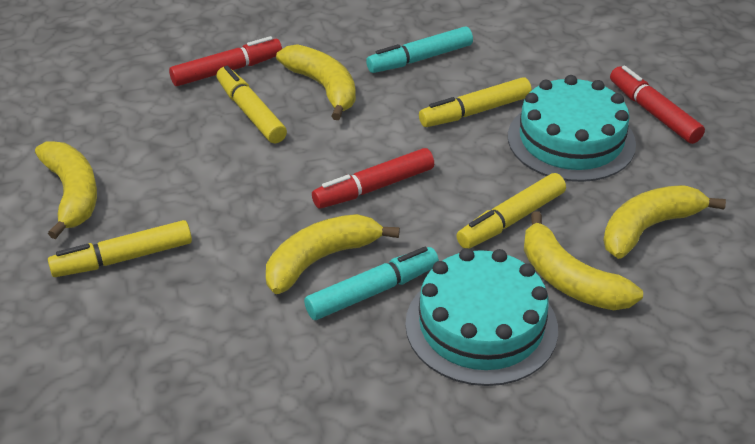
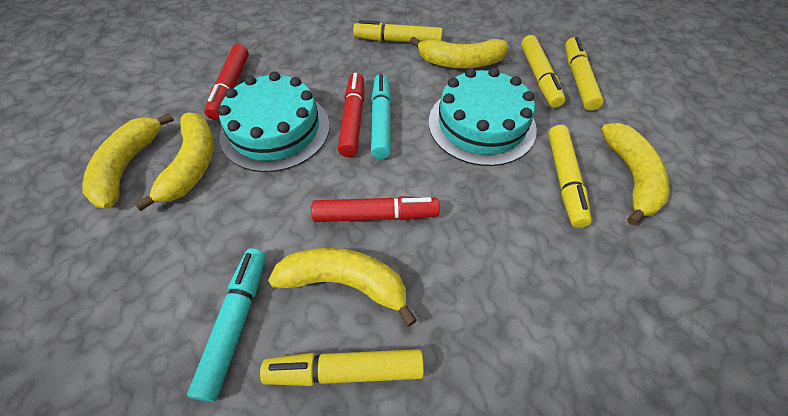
yellow marker: 4 -> 5

